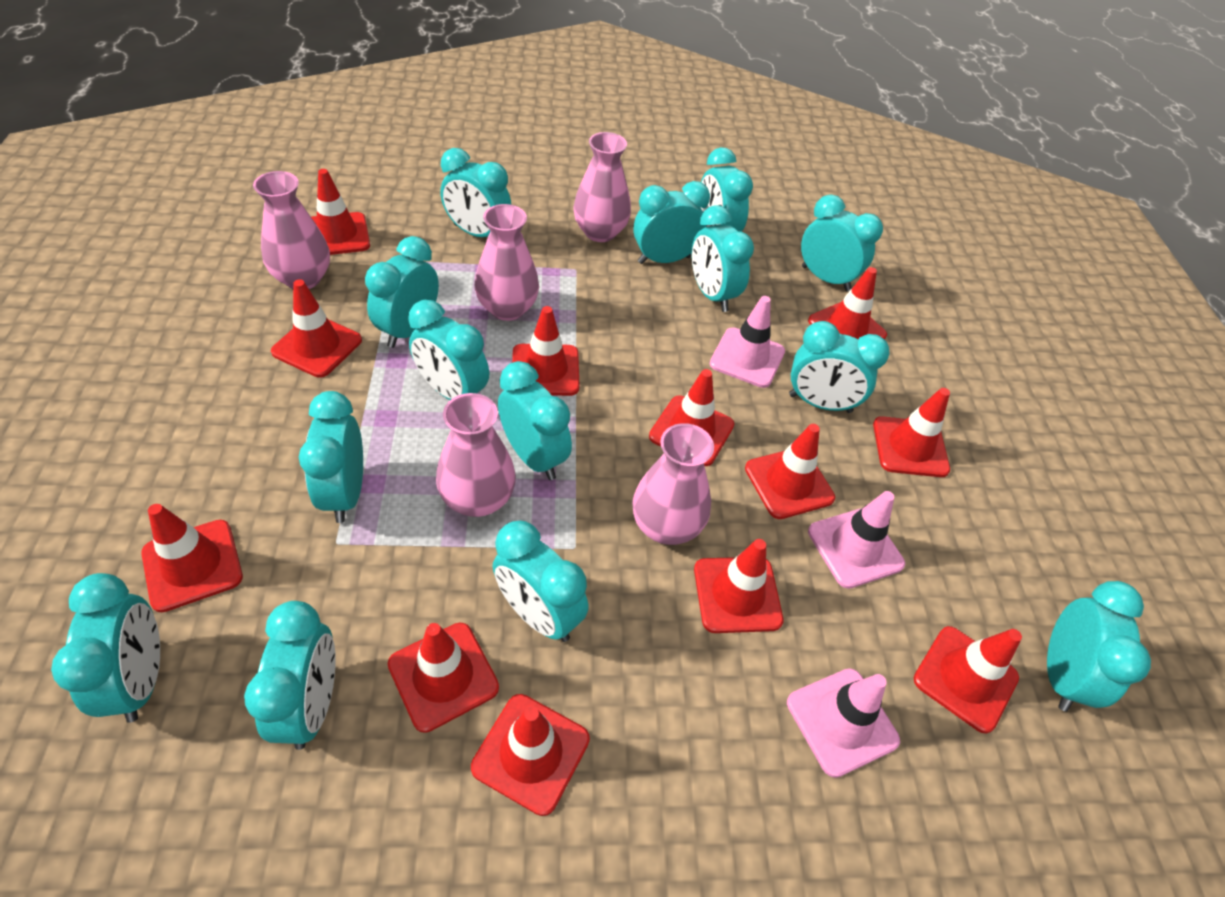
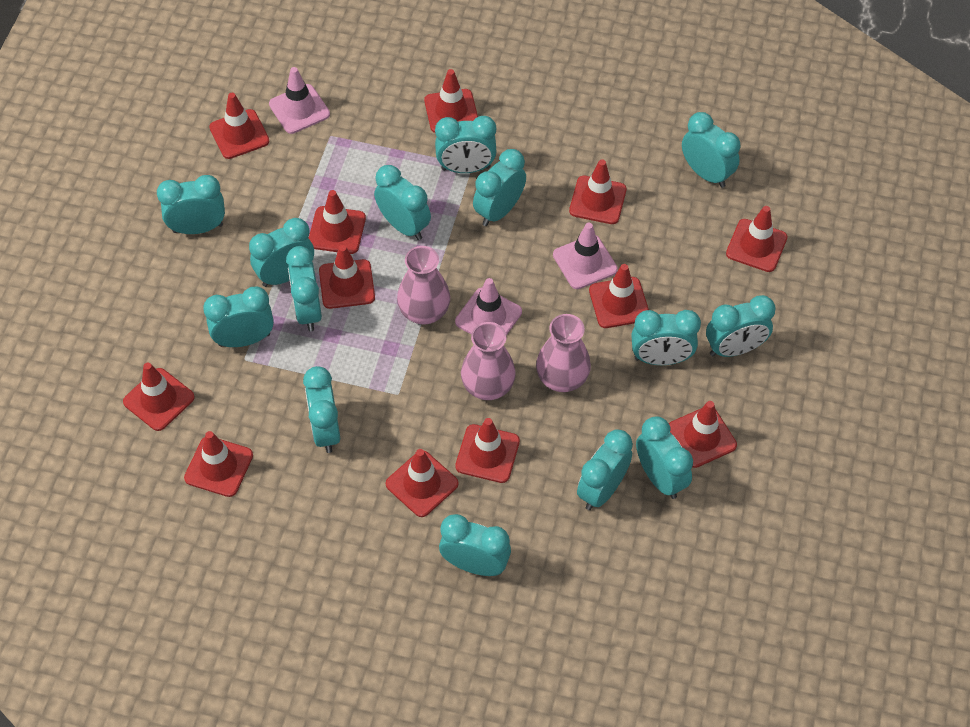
pink vase: 5 -> 3

